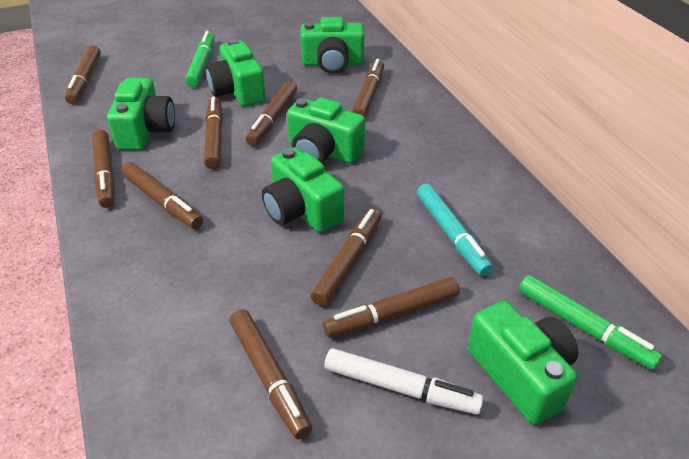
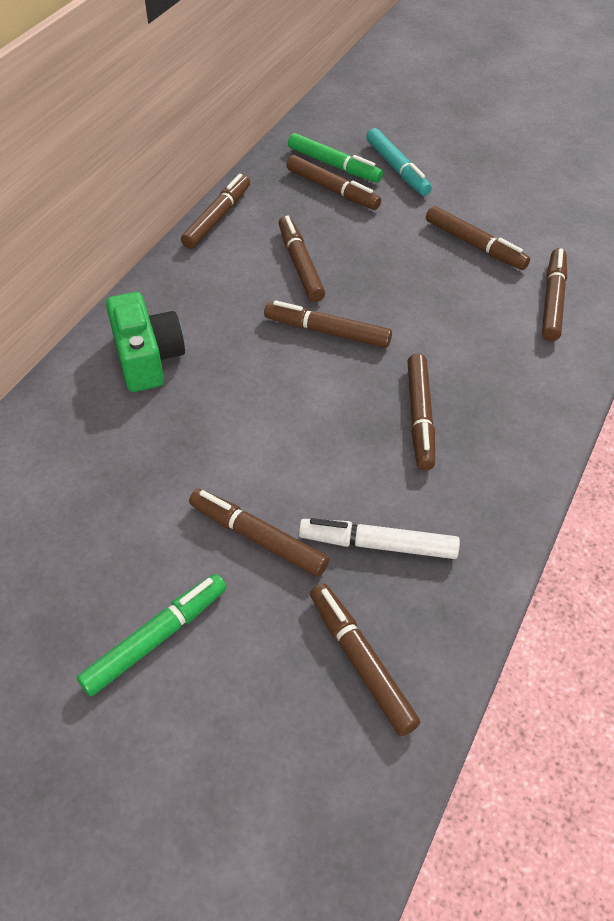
green camera: 6 -> 1

